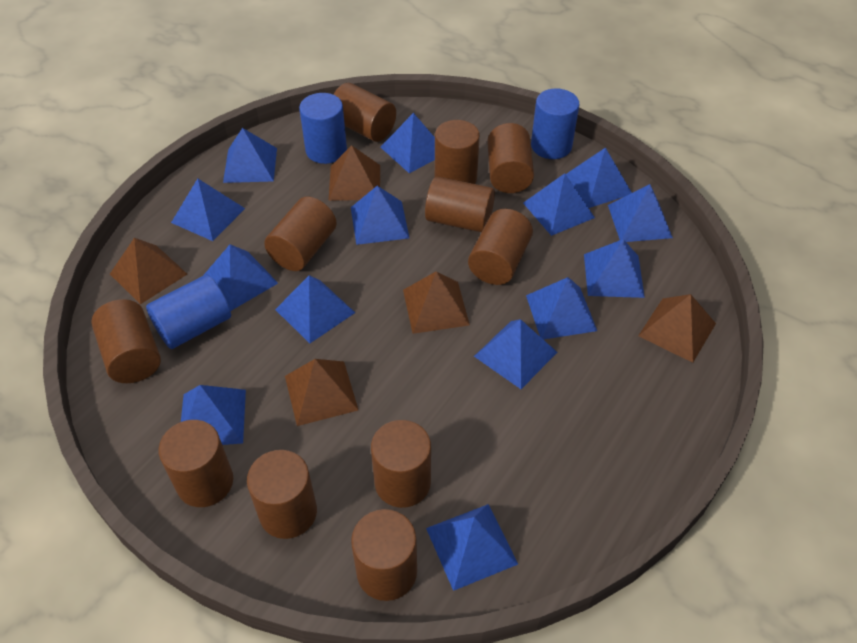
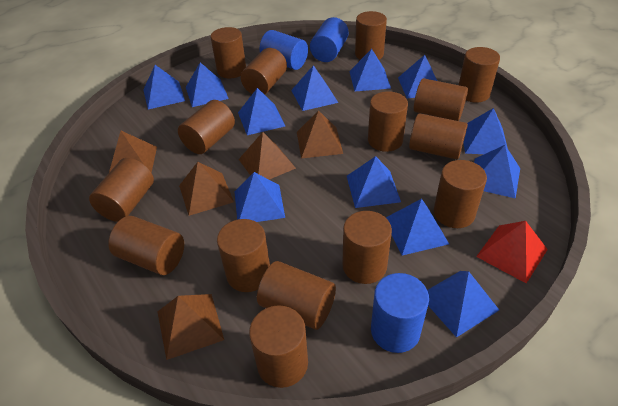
blue pyramid: 14 -> 12
brown cylinder: 11 -> 15
red pyramid: 0 -> 1

